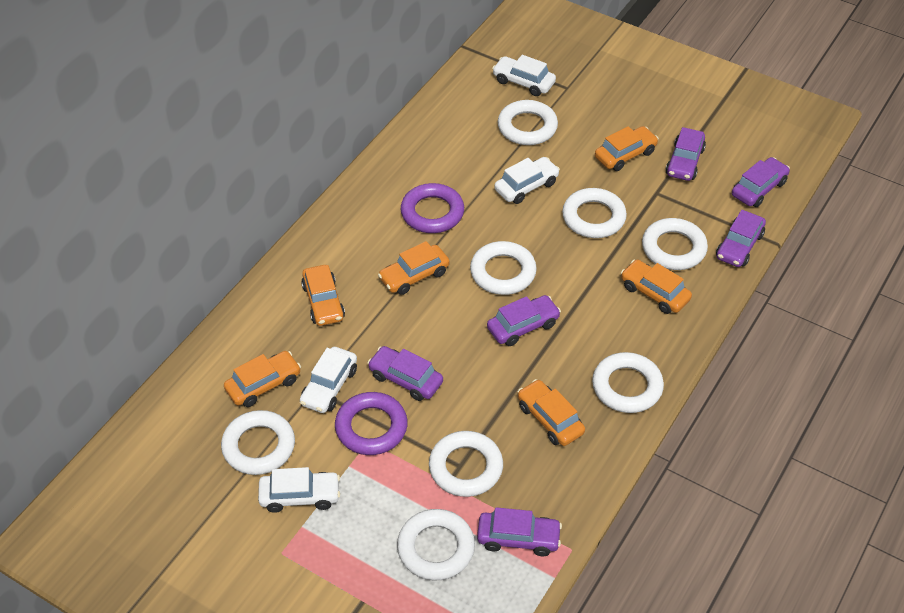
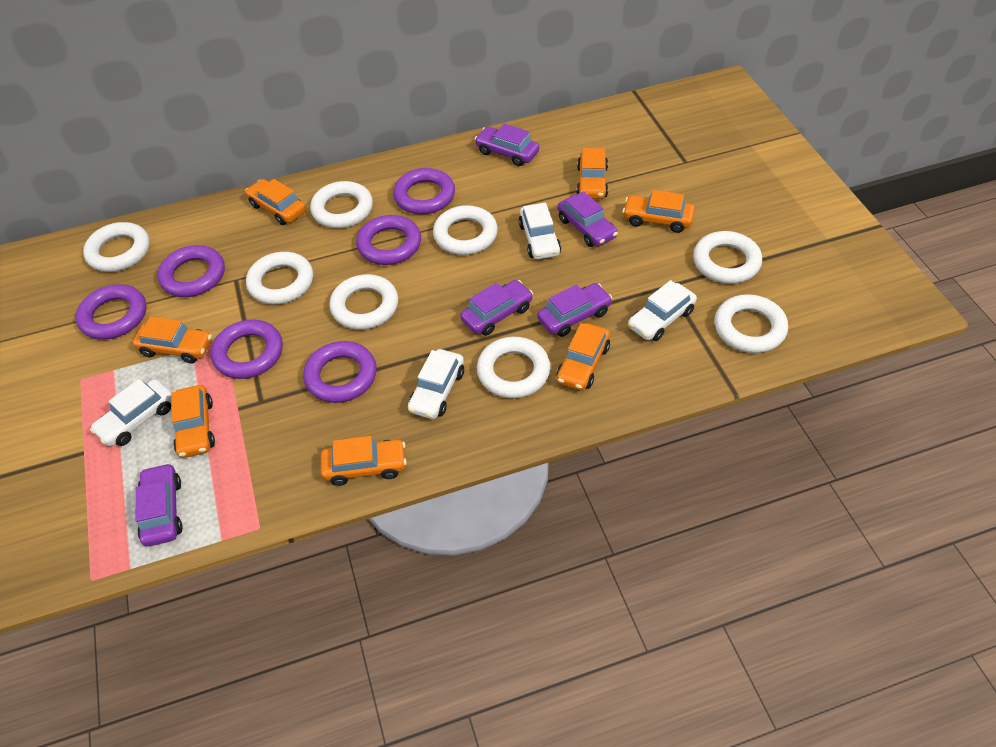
orange car: 6 -> 7
purple car: 6 -> 5
purple ring: 2 -> 6

